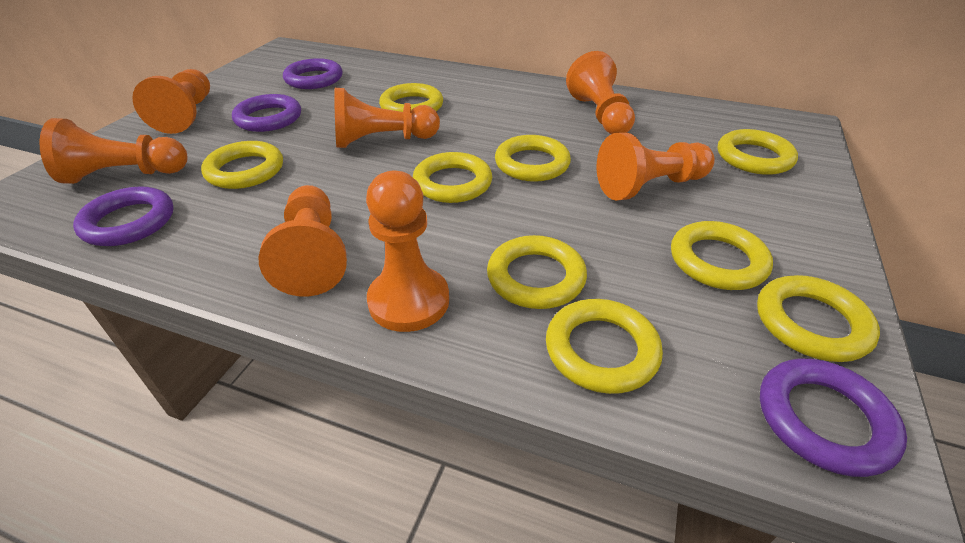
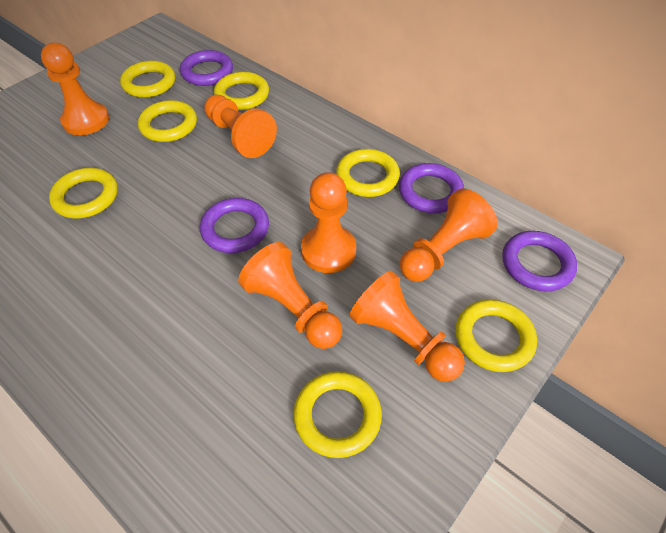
orange pawn: 7 -> 6
yellow ring: 9 -> 7

